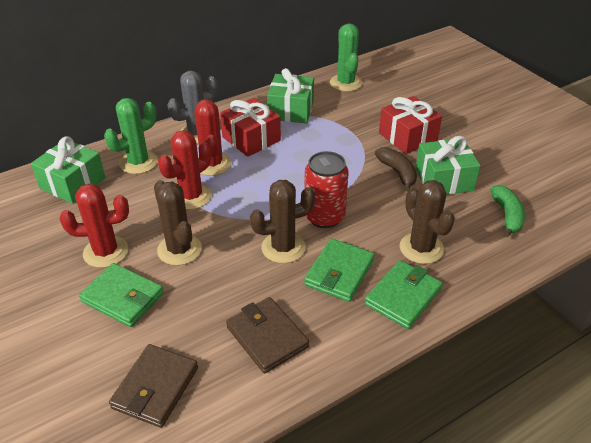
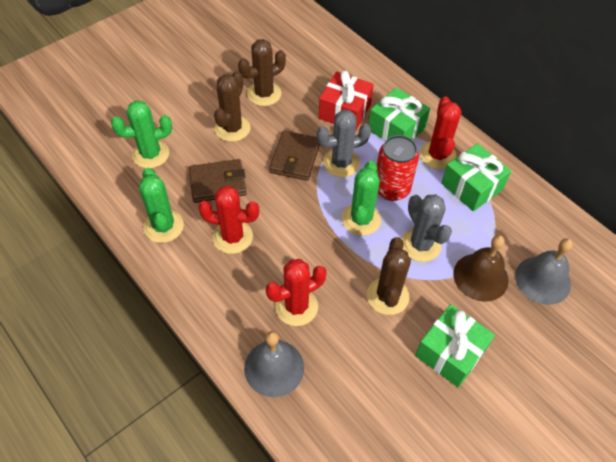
brown banana: 1 -> 0
brown bell: 0 -> 1
green banana: 1 -> 0
green cactus: 2 -> 3
green wallet: 3 -> 0
grey bell: 0 -> 2
grey cactus: 1 -> 2
red gift: 2 -> 1

